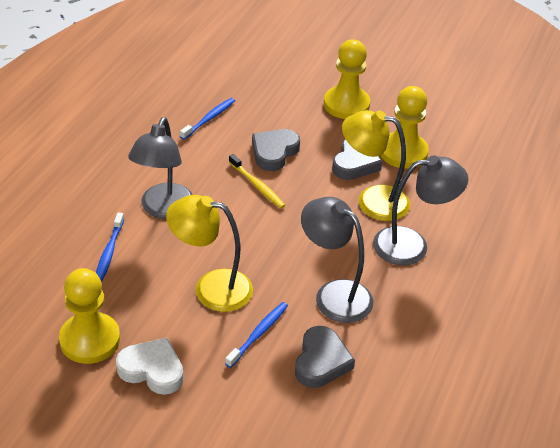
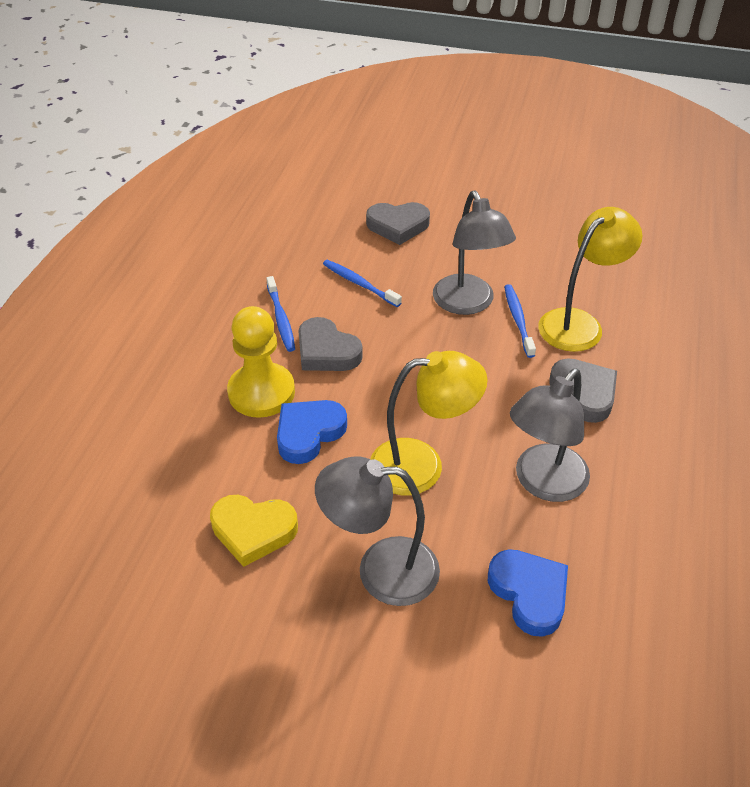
blue heart: 0 -> 2
white heart: 1 -> 0
yellow heart: 0 -> 1
yellow pawn: 3 -> 1
yellow toothbrush: 1 -> 0

